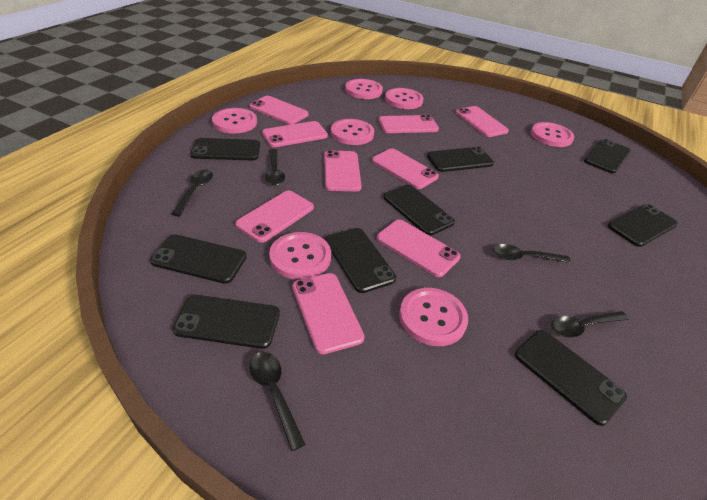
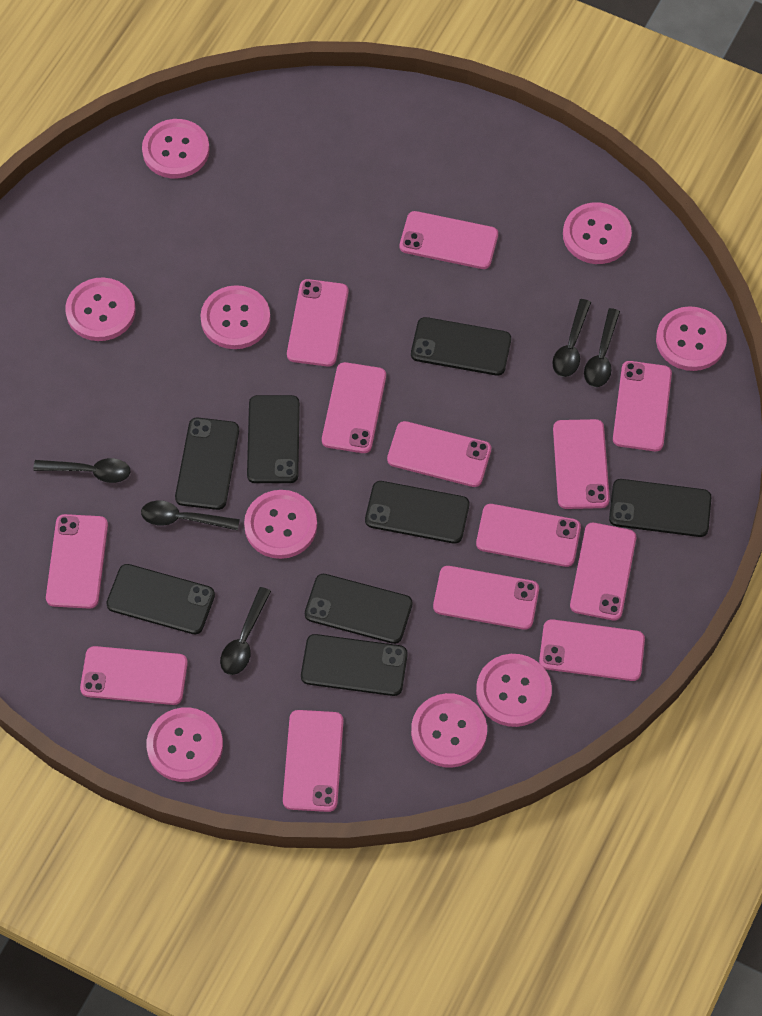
black phone: 9 -> 8
pink button: 7 -> 9
pink phone: 9 -> 13

